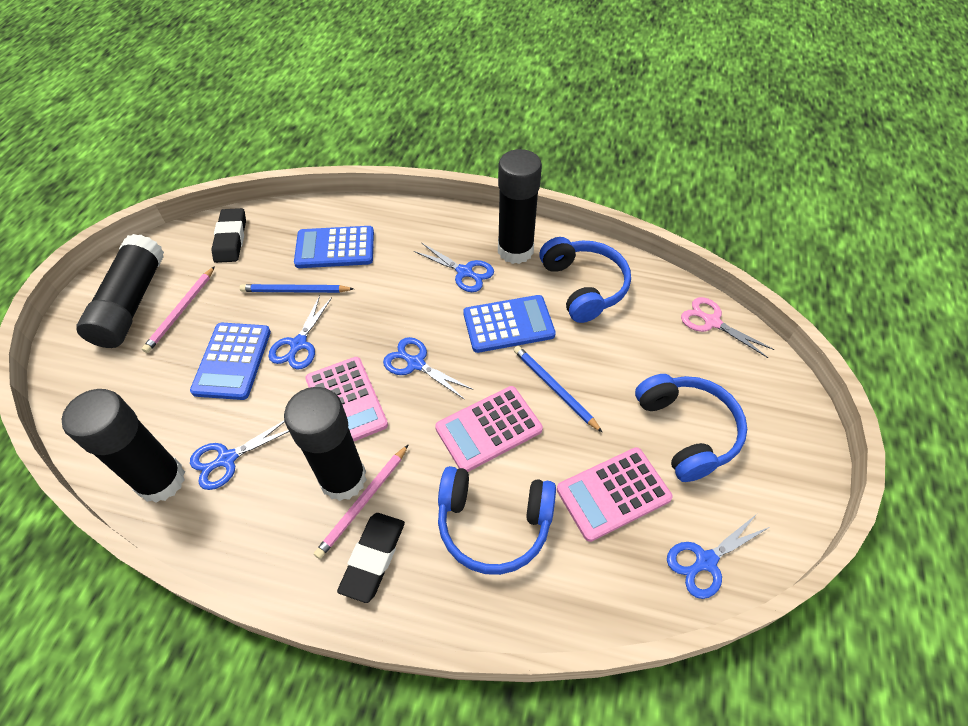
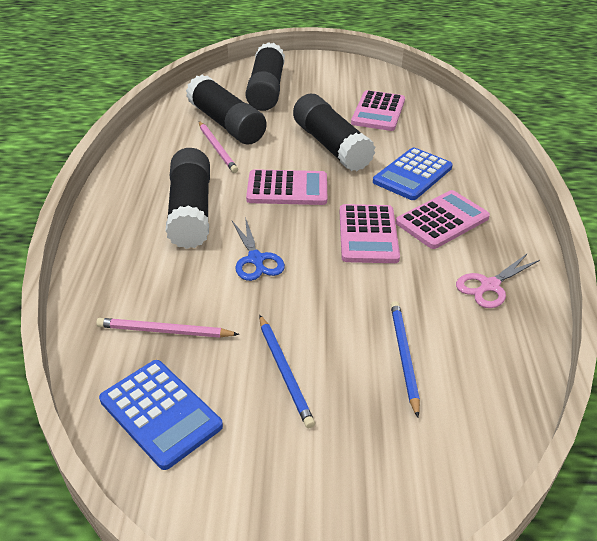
black eraser: 2 -> 0
blue calculator: 3 -> 2
blue headphones: 3 -> 0
blue scissors: 5 -> 1
pink calculator: 3 -> 4

